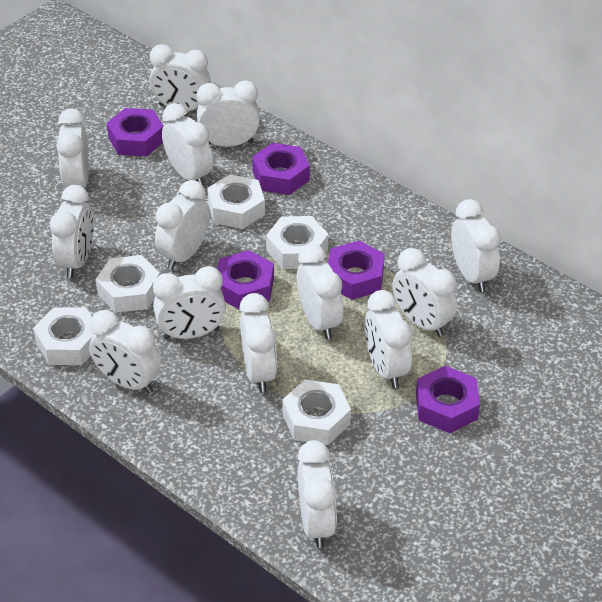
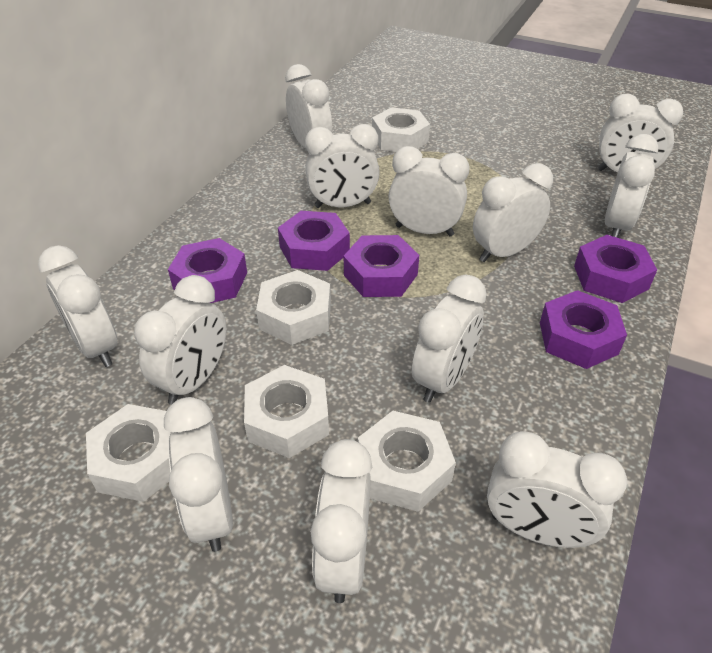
white clock: 14 -> 12

